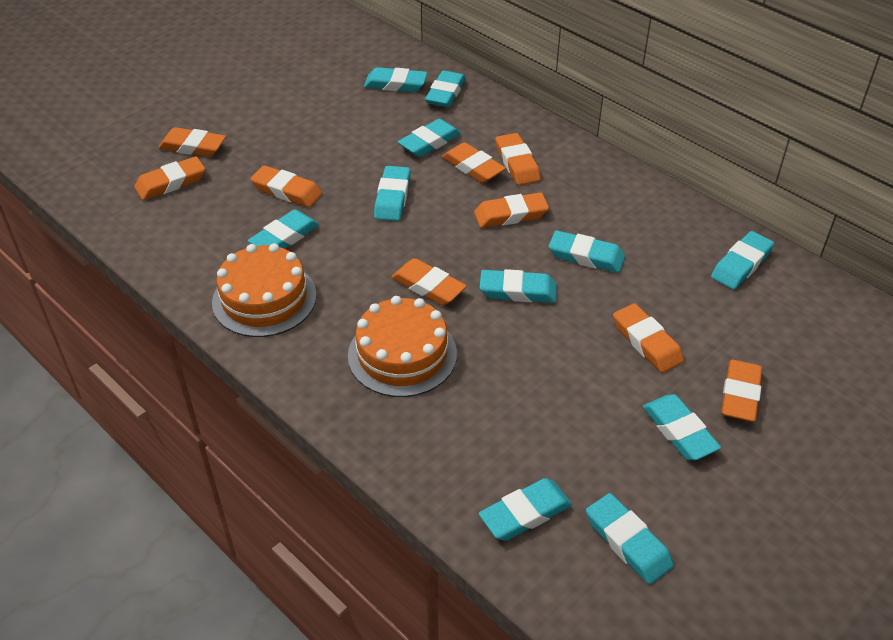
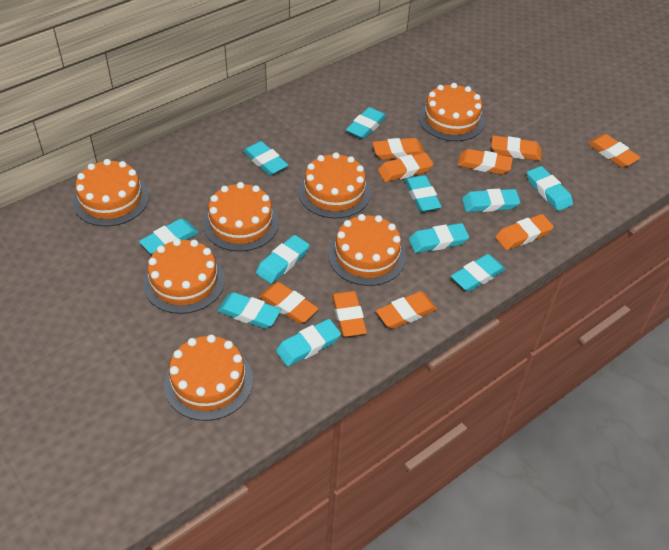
orange cake: 2 -> 7

